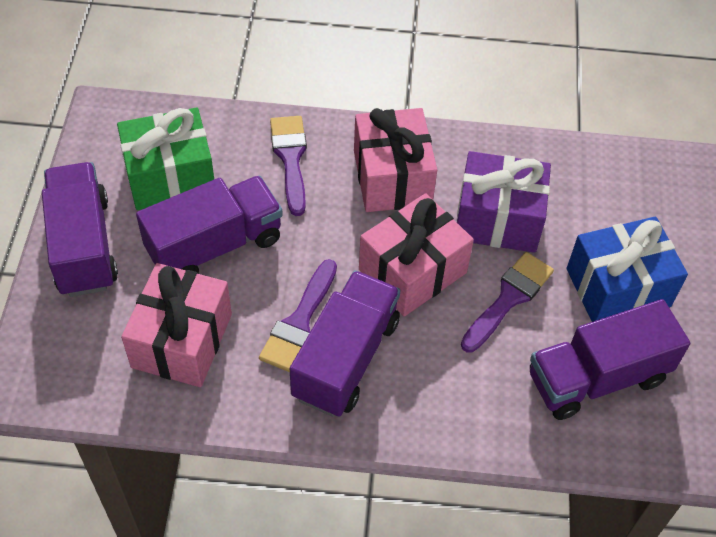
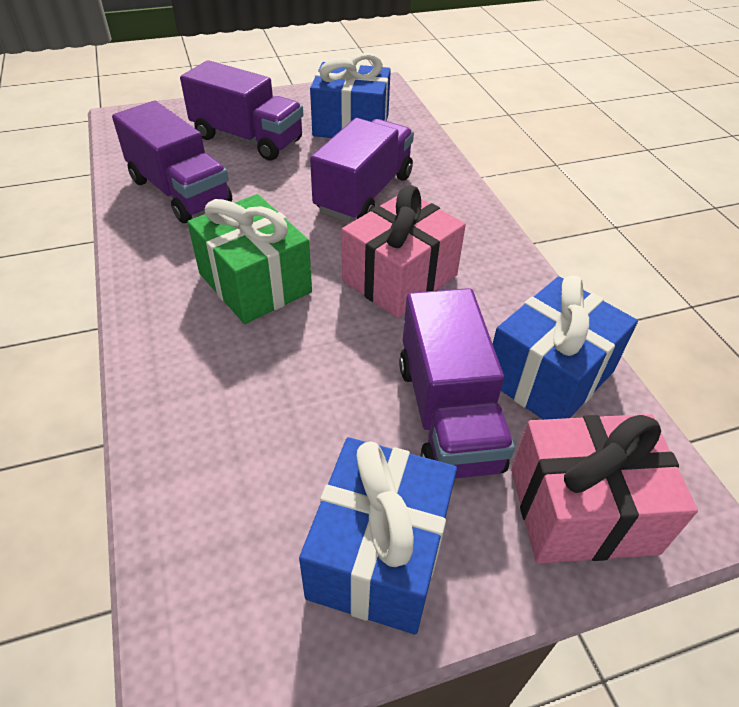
blue gift: 1 -> 3
pink gift: 3 -> 2
purple brush: 3 -> 0
purple gift: 1 -> 0

